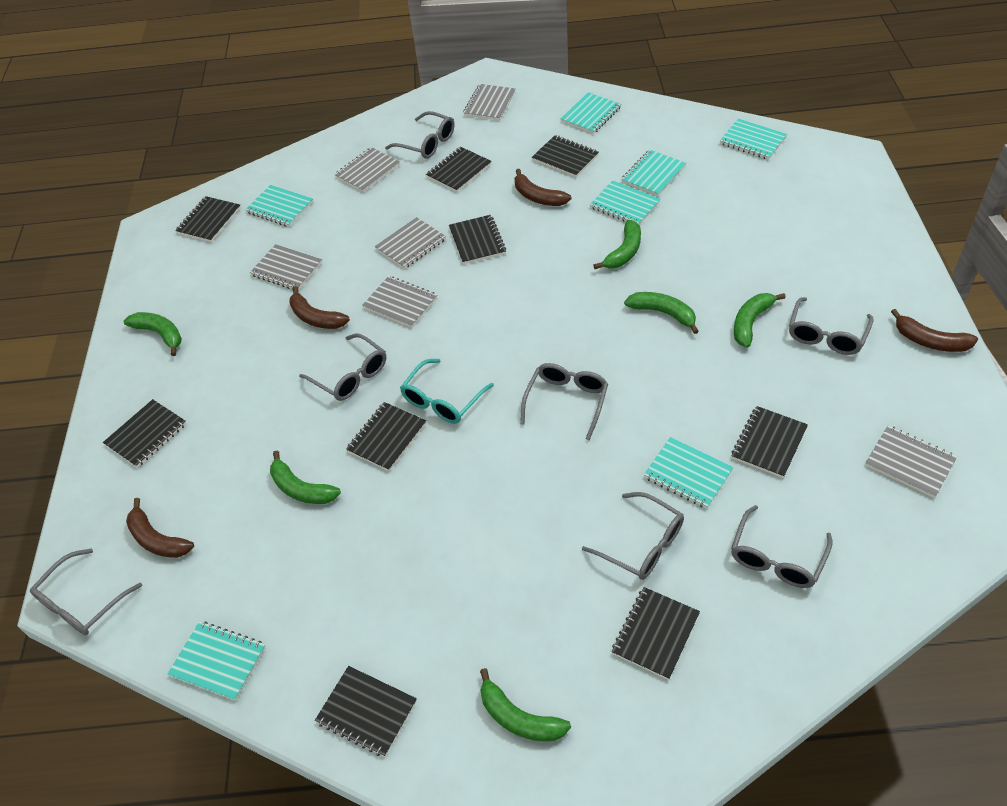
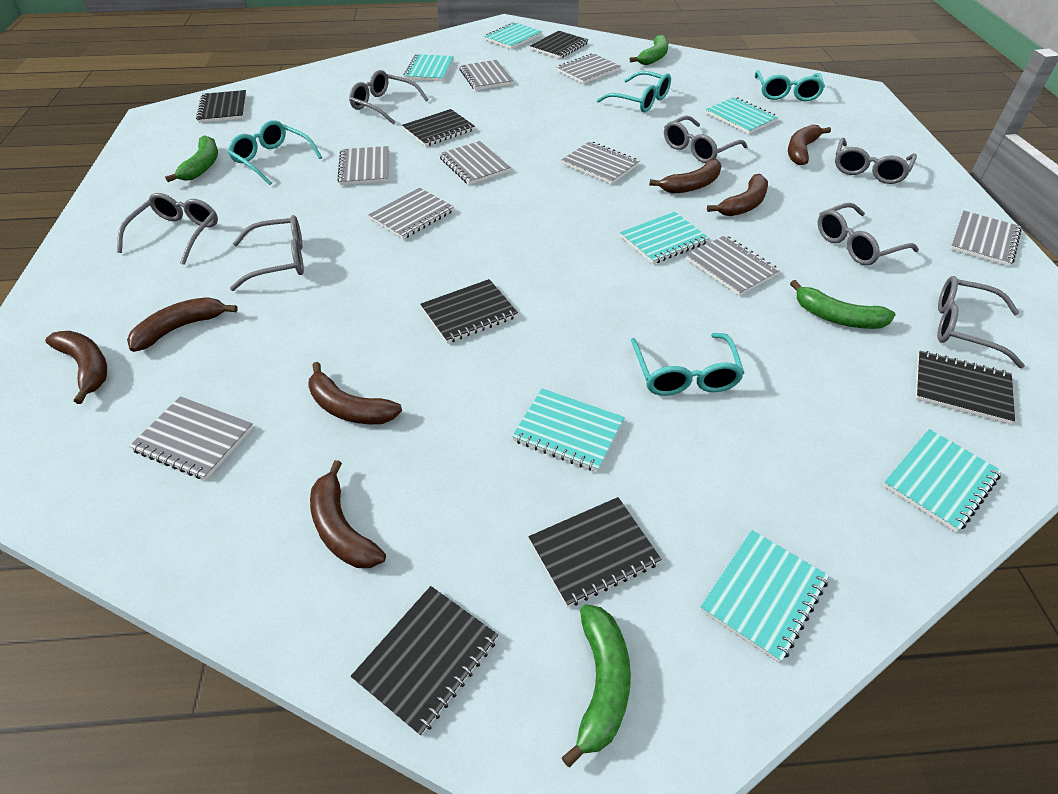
black notebook: 9 -> 7
brown banana: 4 -> 7
green banana: 6 -> 4
grey notebook: 6 -> 9
turquoise glasses: 1 -> 4

